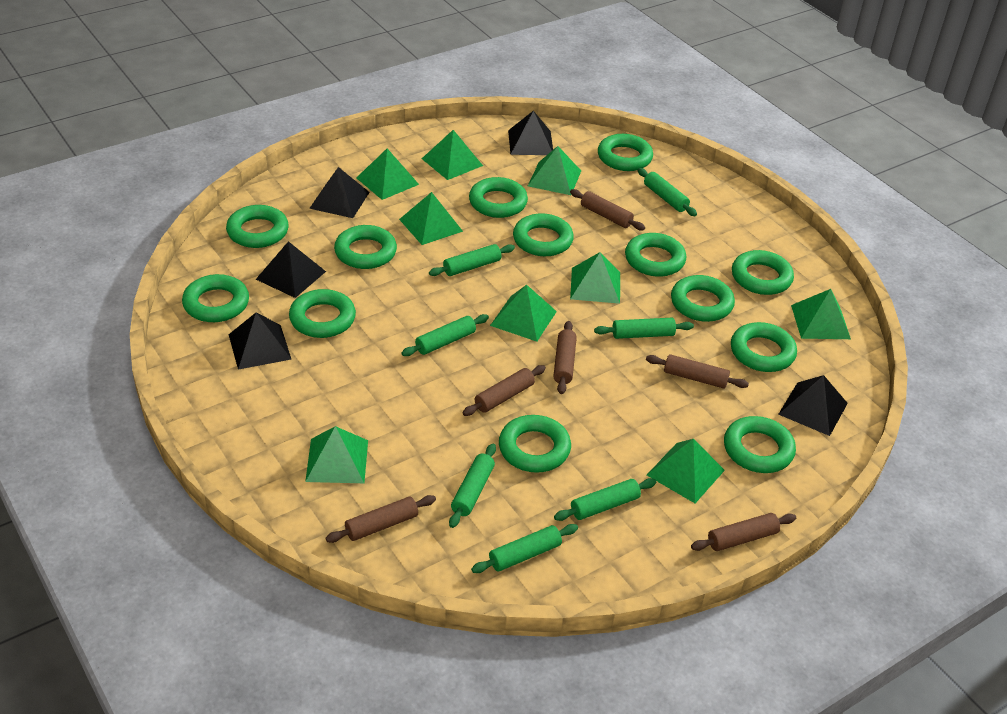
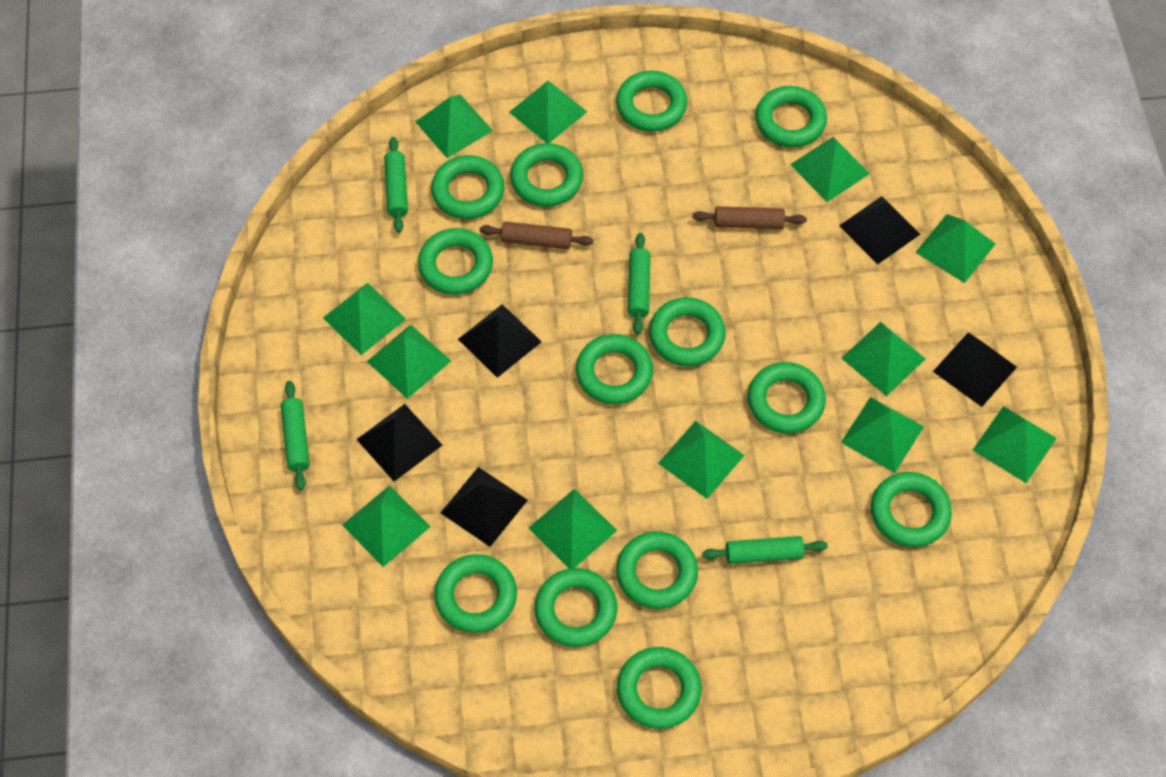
brown rolling pin: 6 -> 2
green pyramid: 9 -> 12
green rolling pin: 7 -> 4

